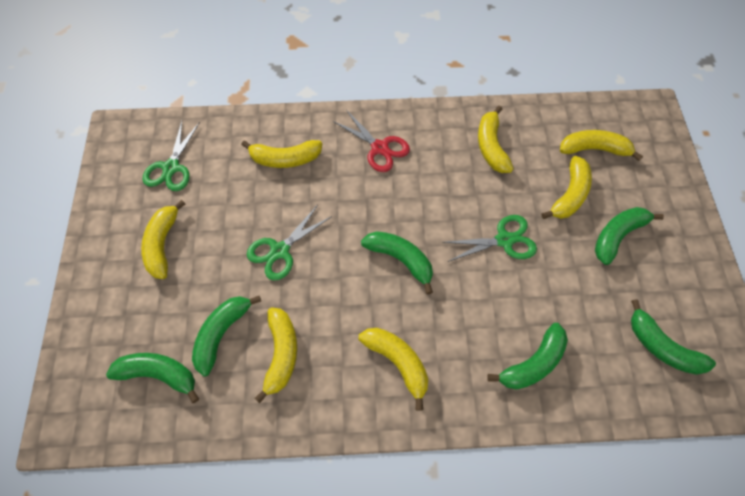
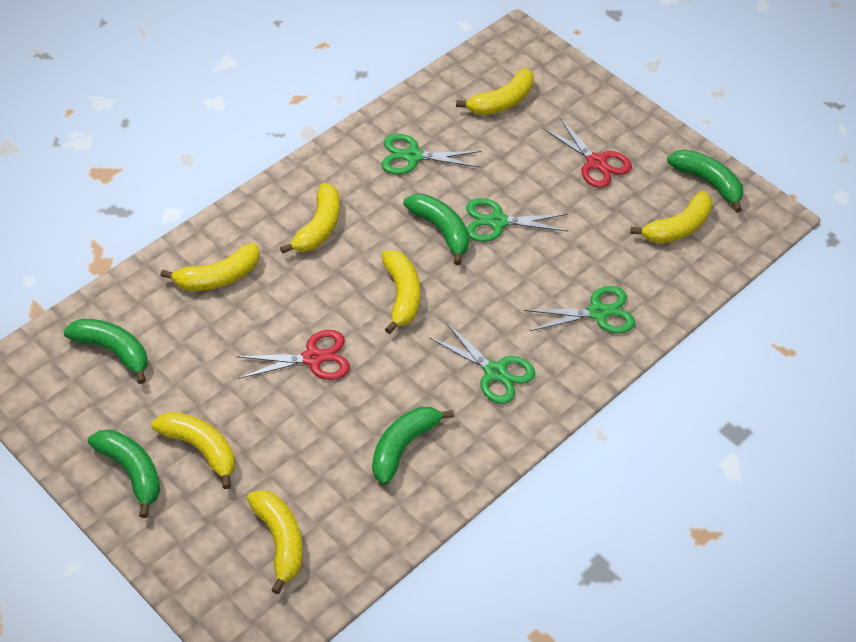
green banana: 6 -> 5
green scissors: 3 -> 4
red scissors: 1 -> 2

